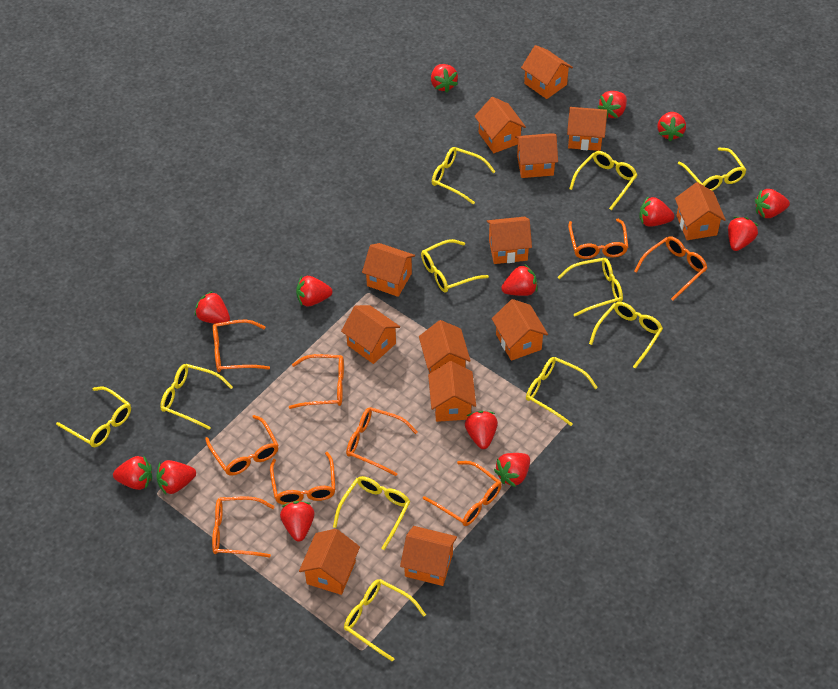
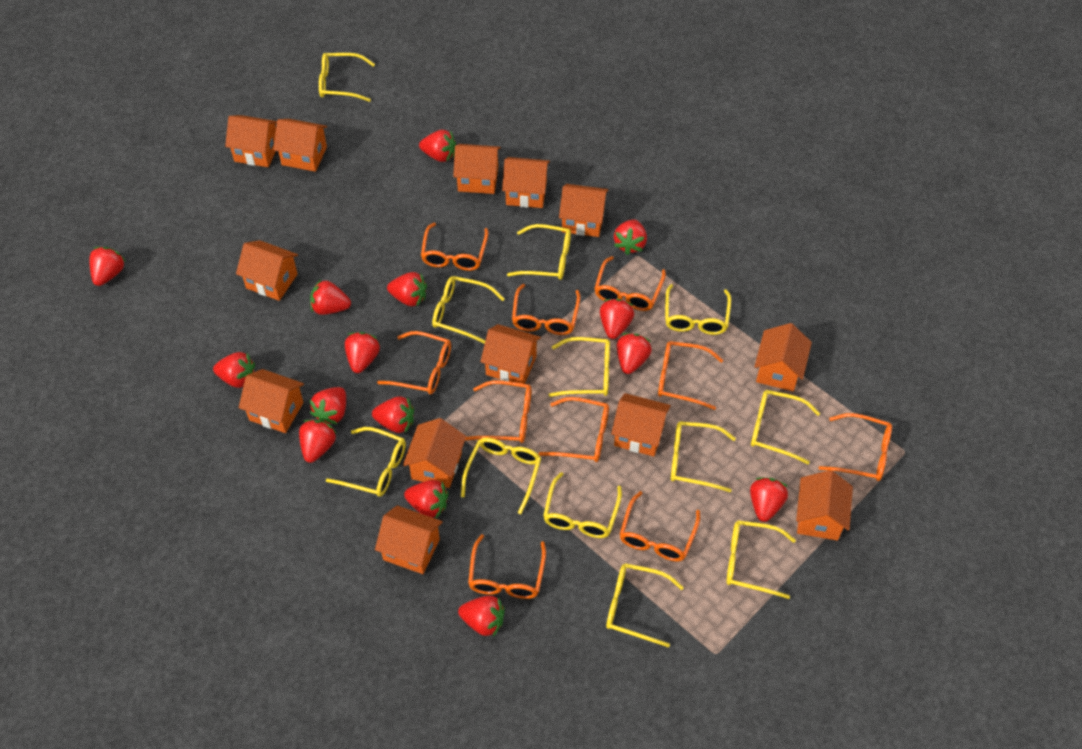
orange glasses: 9 -> 10
red strawberry: 14 -> 15
yellow glasses: 11 -> 12

